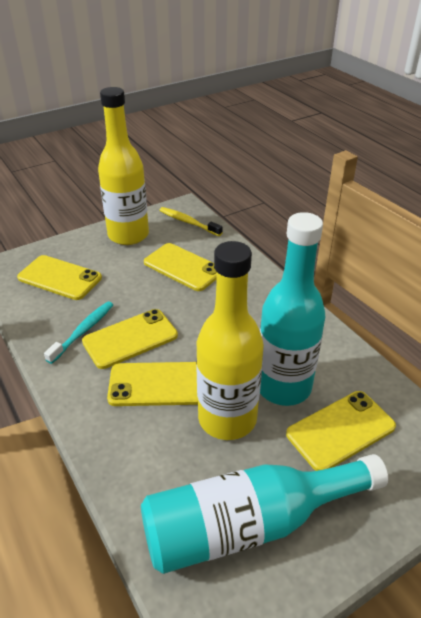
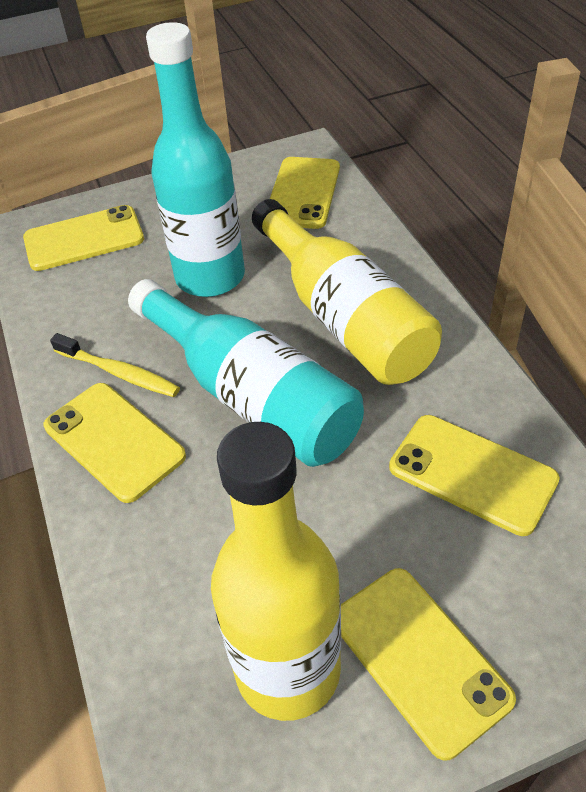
turquoise toothbrush: 1 -> 0

